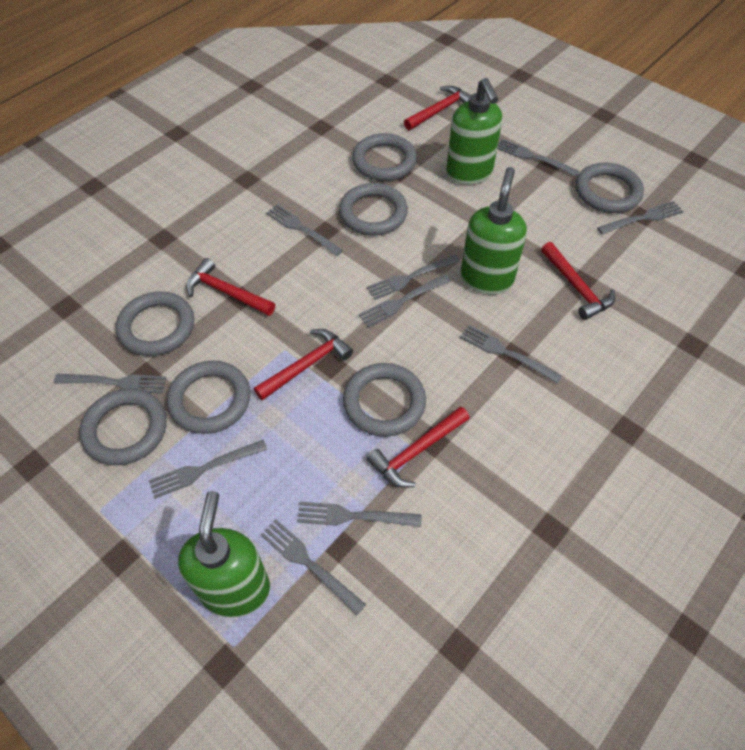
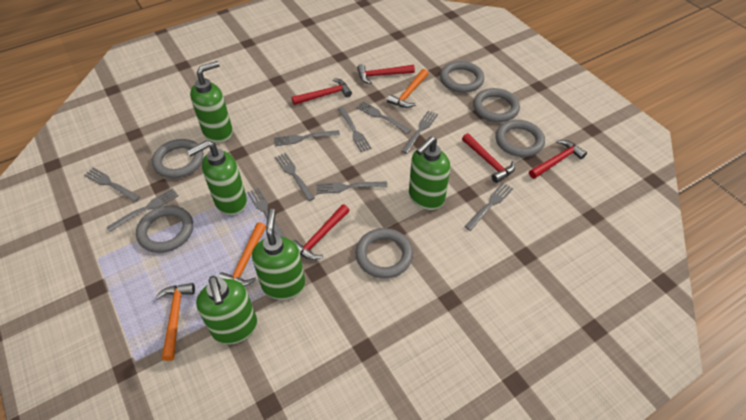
green soap dispenser: 3 -> 5
grey ring: 7 -> 6
orange hammer: 0 -> 3

